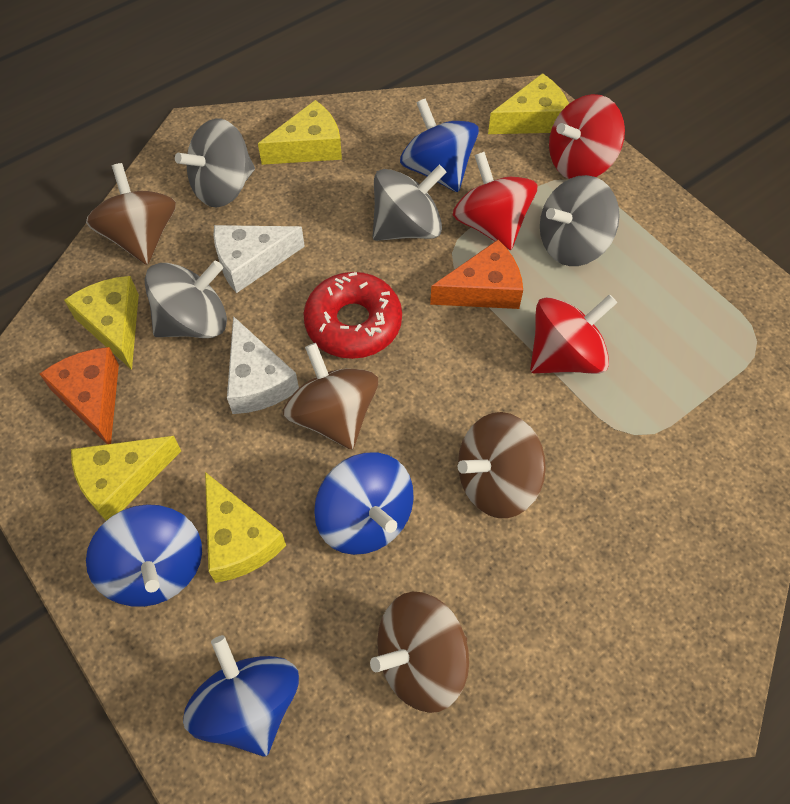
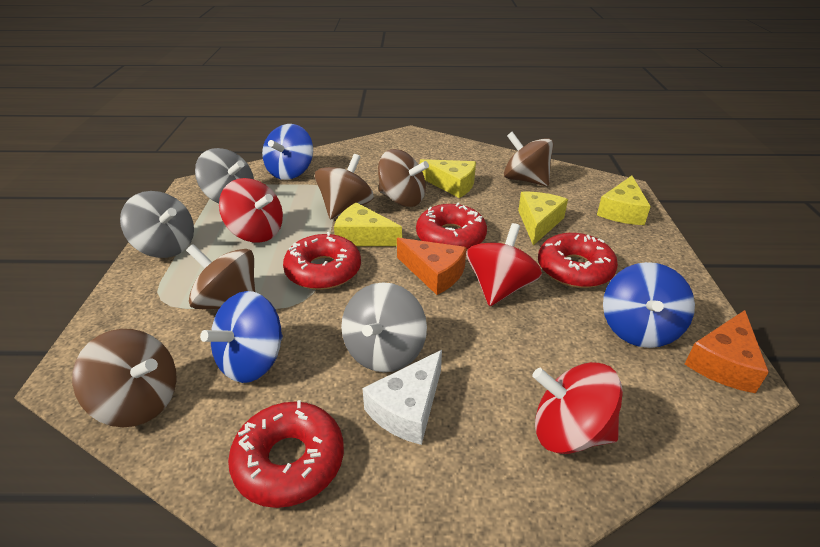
blue spinning top: 4 -> 3
brown spinning top: 4 -> 5
grey spinning top: 4 -> 3
red donut: 1 -> 4
white cheese: 2 -> 1
yellow cheese: 5 -> 4

